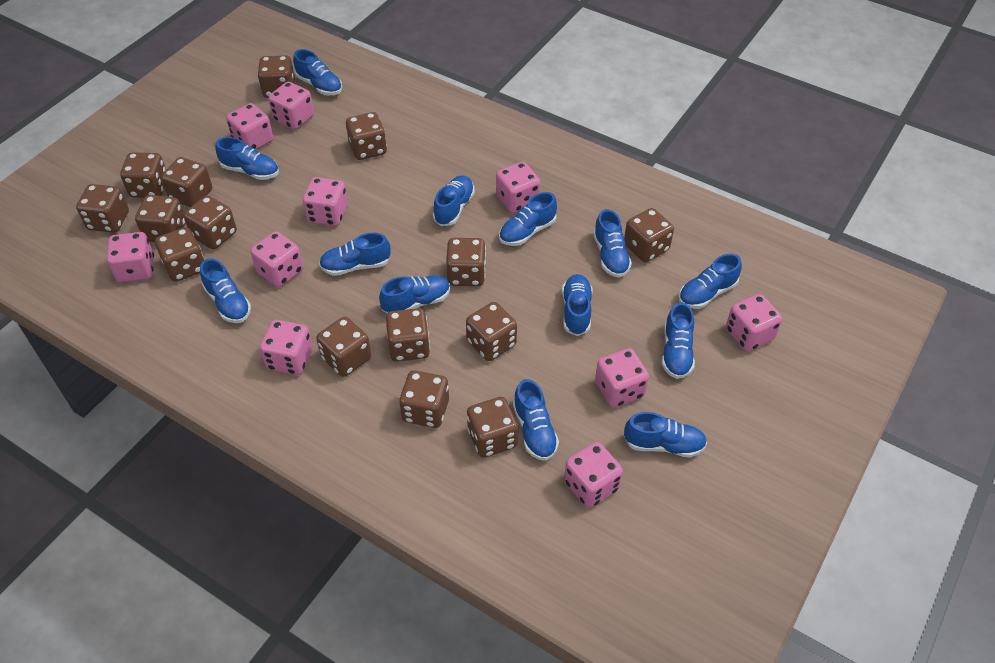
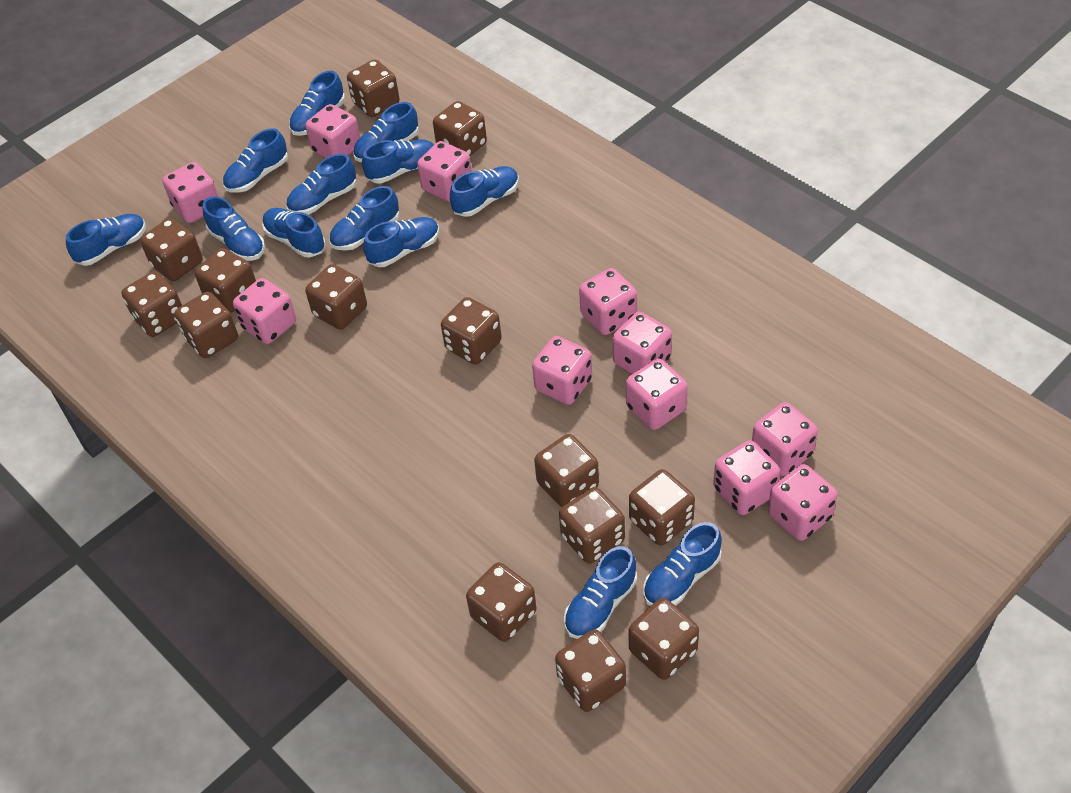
brown dice: 15 -> 14
pink dice: 10 -> 11

